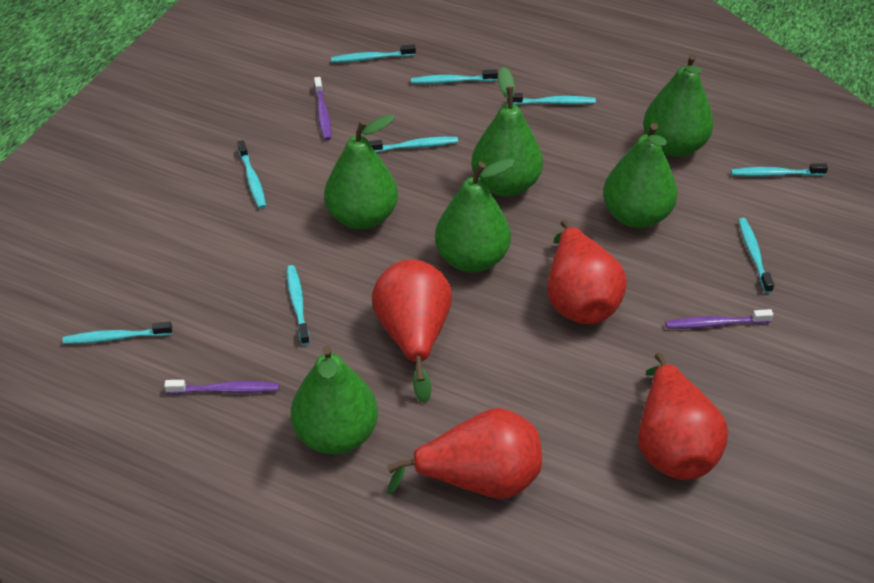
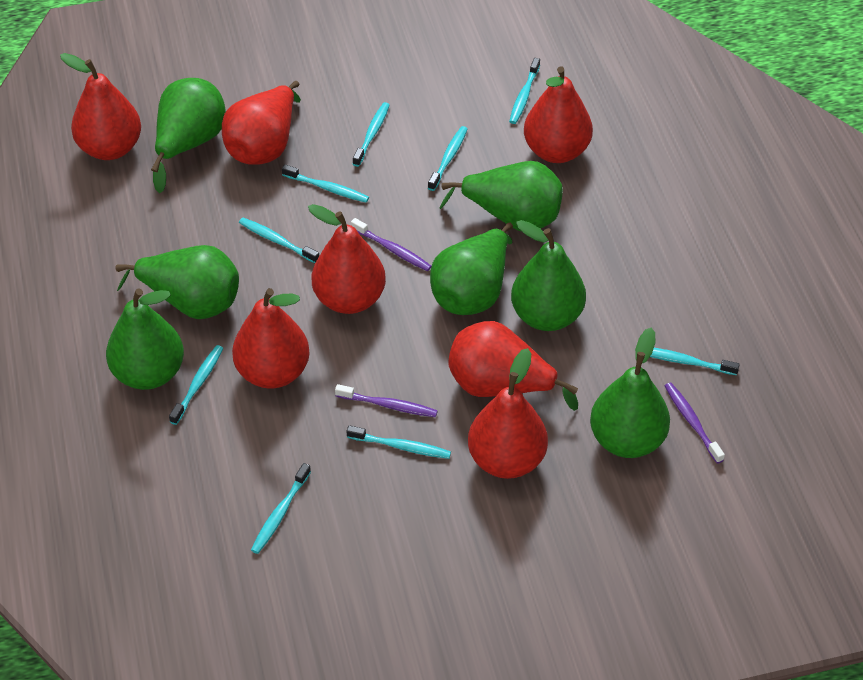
green pear: 6 -> 7
red pear: 4 -> 7

